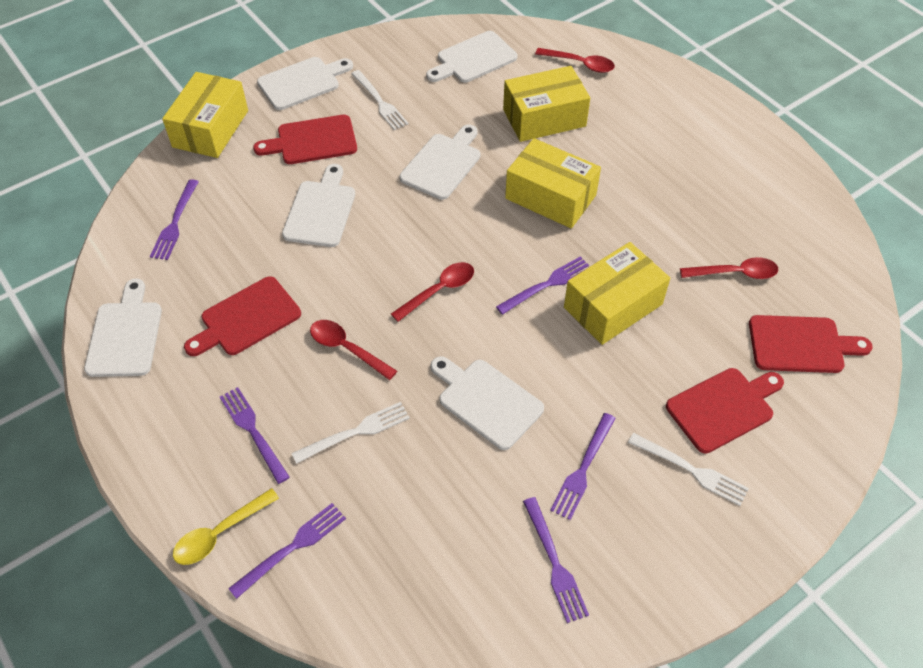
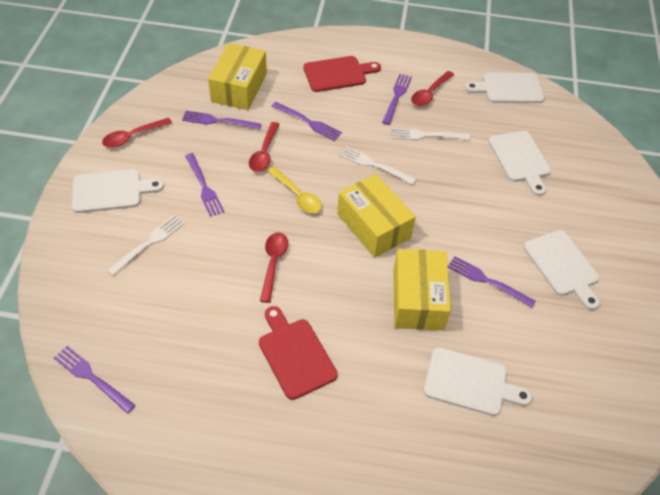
red cutting board: 4 -> 2
white cutting board: 6 -> 5
yellow box: 4 -> 3

